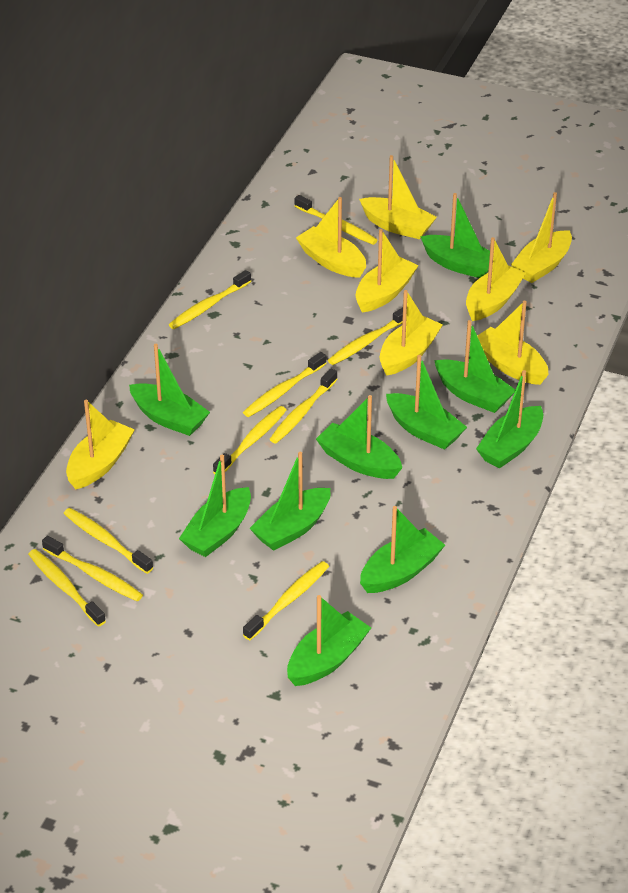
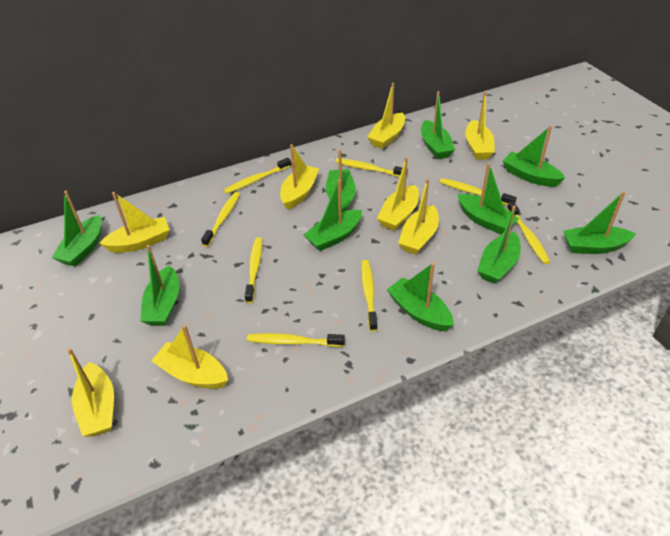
yellow toothbrush: 10 -> 8

